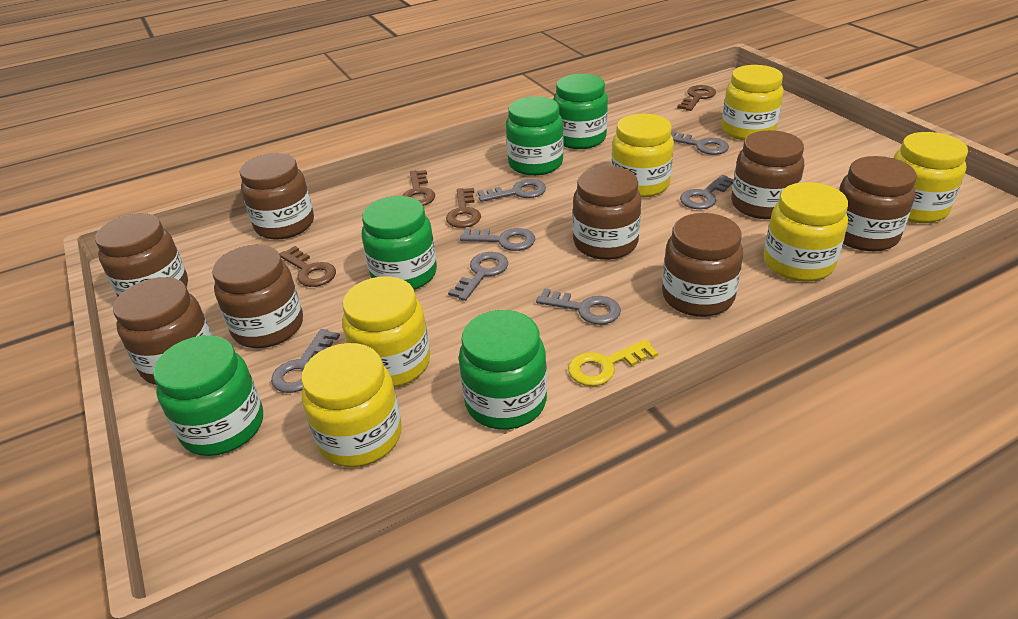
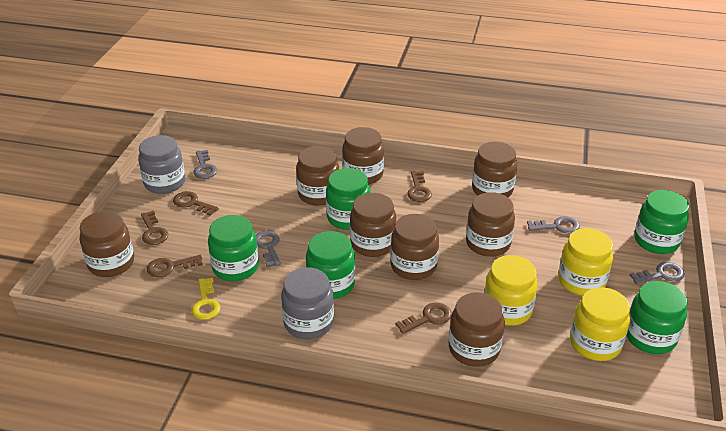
brown key: 4 -> 5
grey jar: 0 -> 2
grey key: 7 -> 4
yellow jar: 6 -> 3

